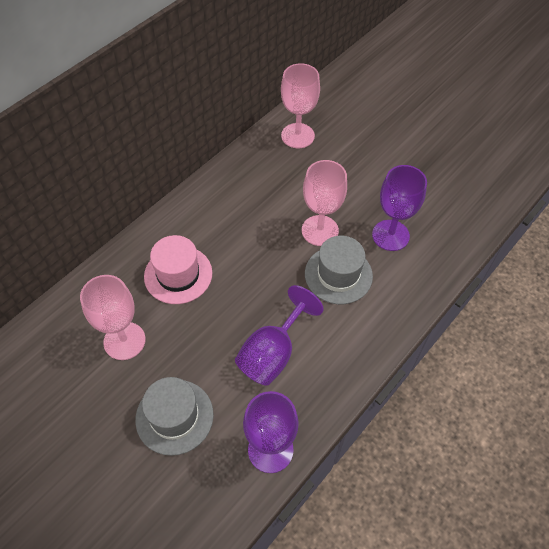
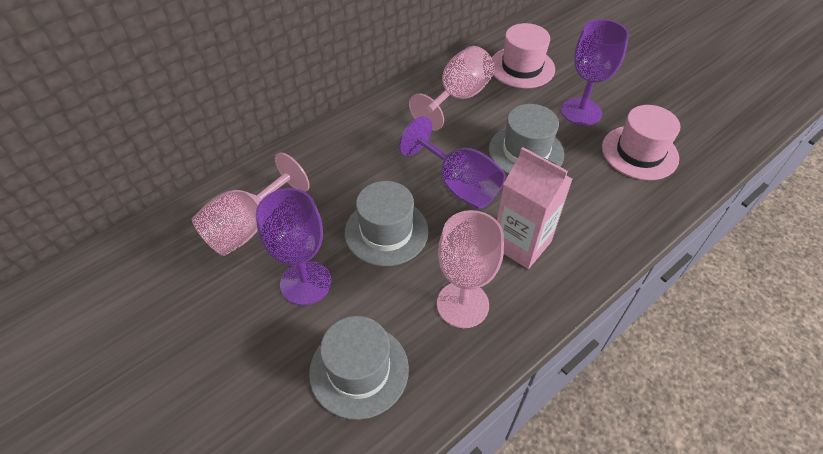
grey hat: 2 -> 3
pink carton: 0 -> 1
pink hat: 1 -> 2

